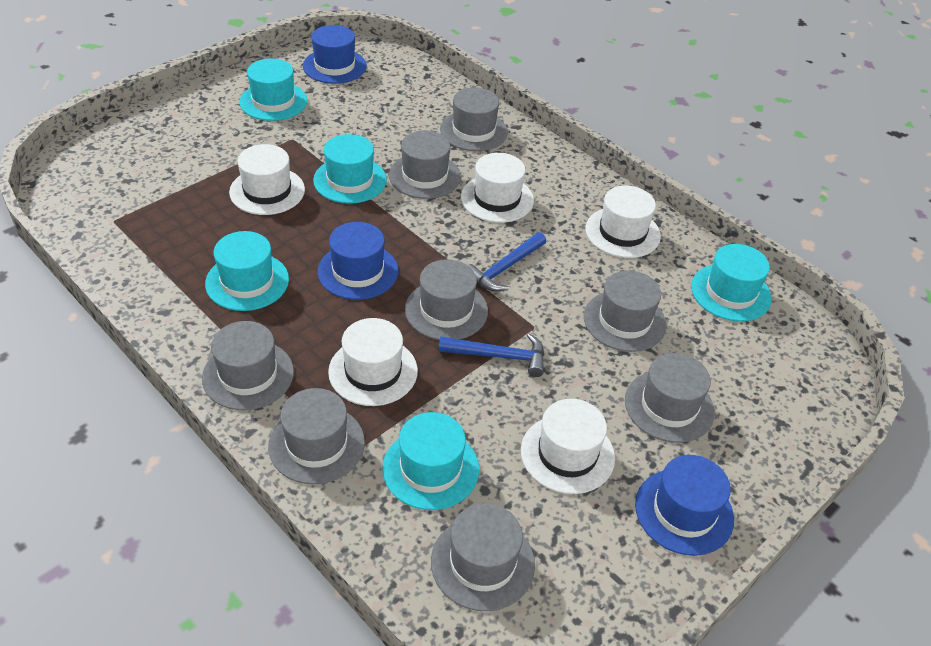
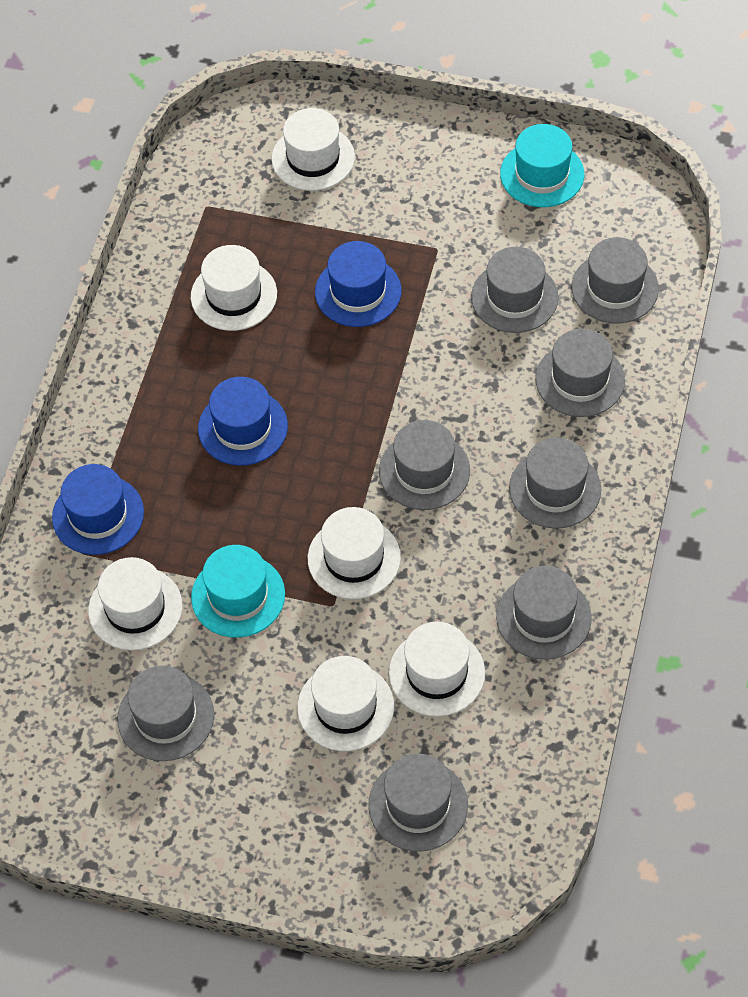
blue hammer: 2 -> 0
turquoise hat: 5 -> 2
white hat: 5 -> 6

